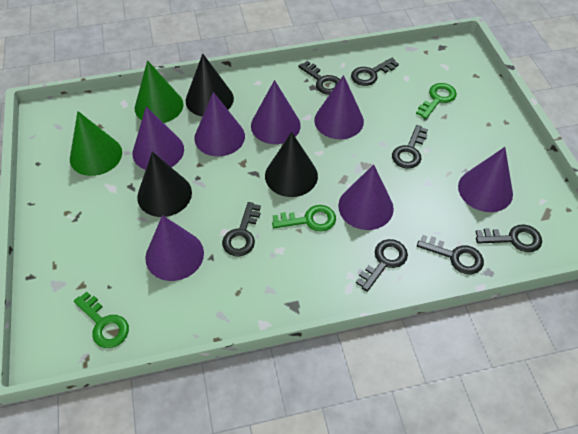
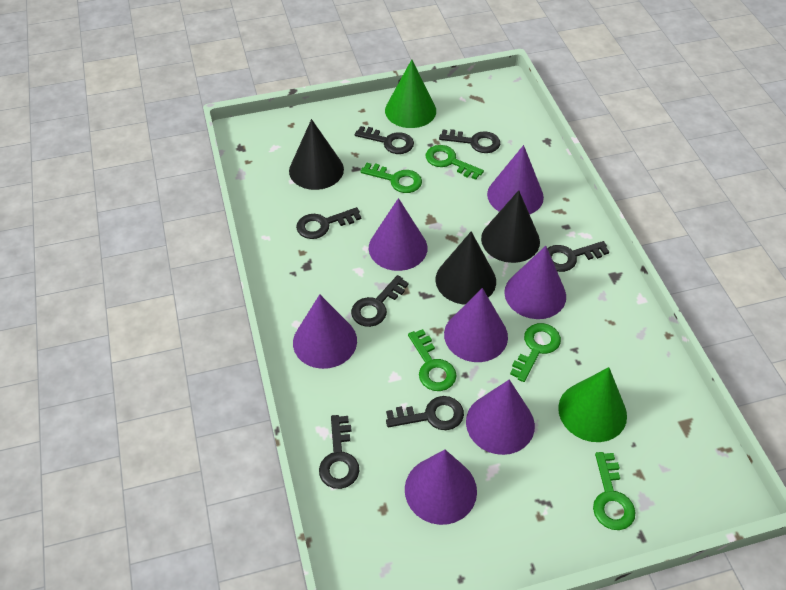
green key: 3 -> 5

